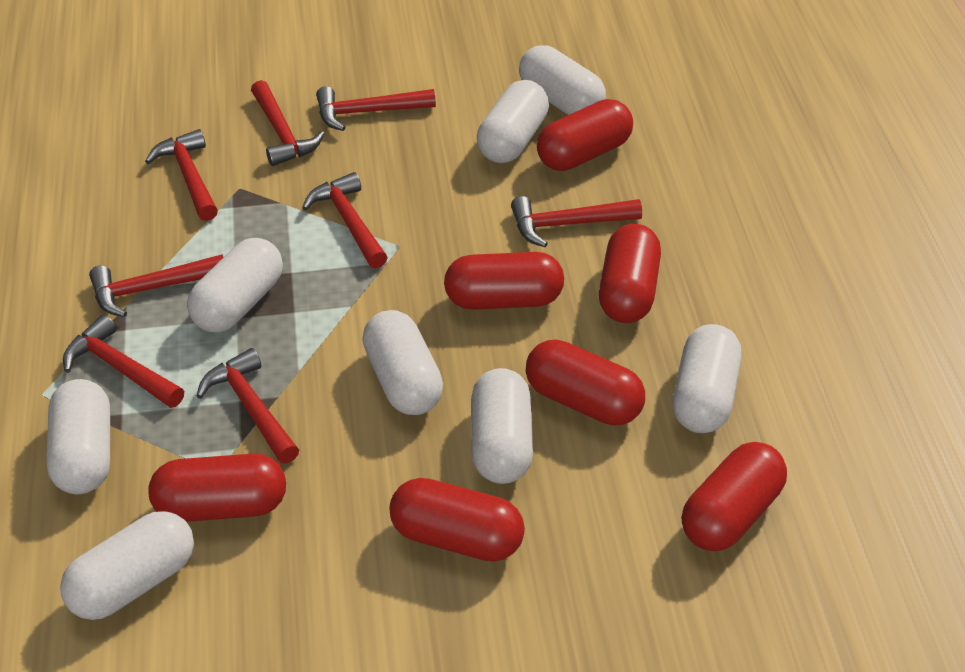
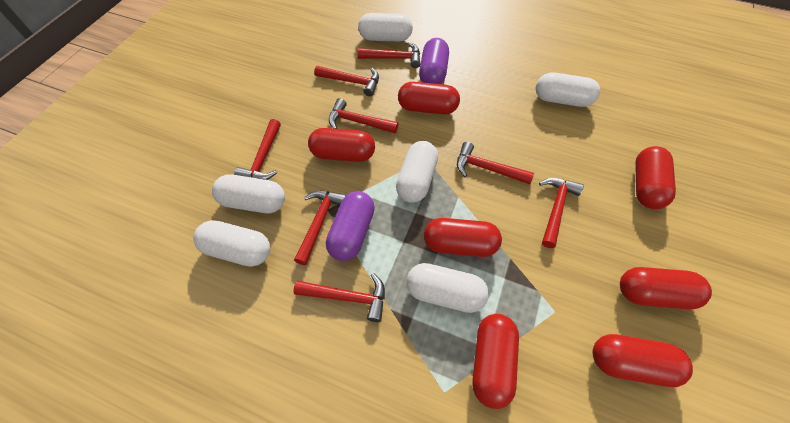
purple capsule: 0 -> 2
white capsule: 8 -> 6

